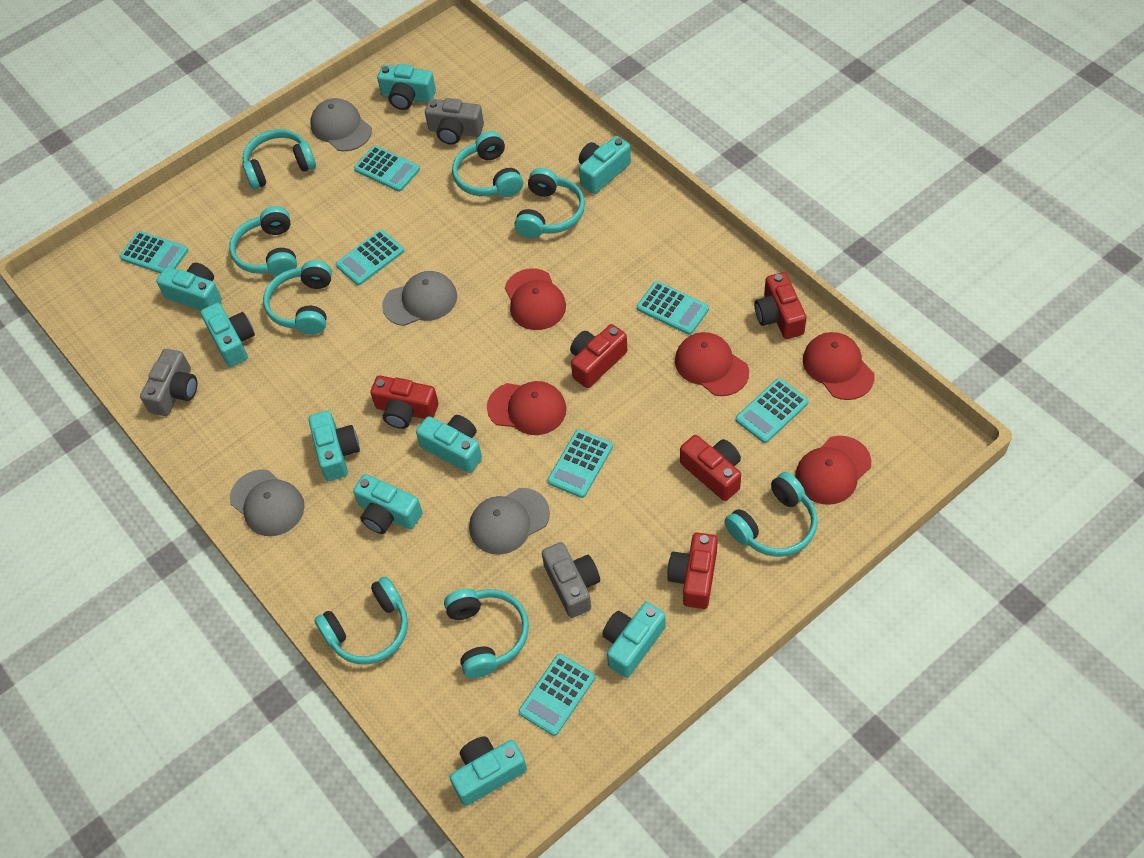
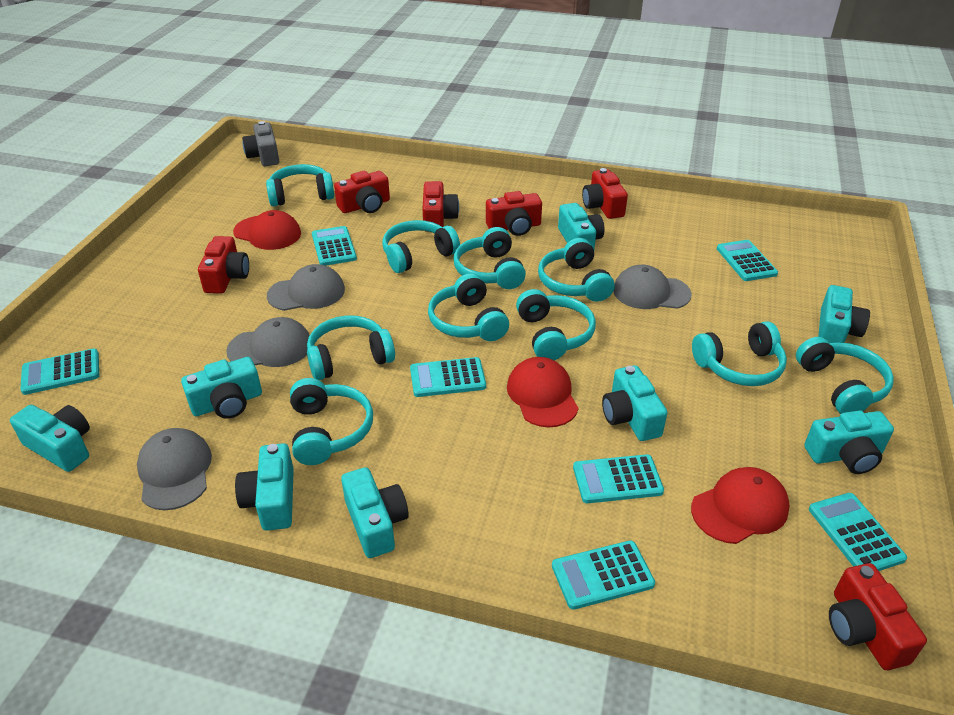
grey camera: 3 -> 1
red camera: 5 -> 6
red cap: 5 -> 3
turquoise camera: 9 -> 8
turquoise headphones: 8 -> 10

